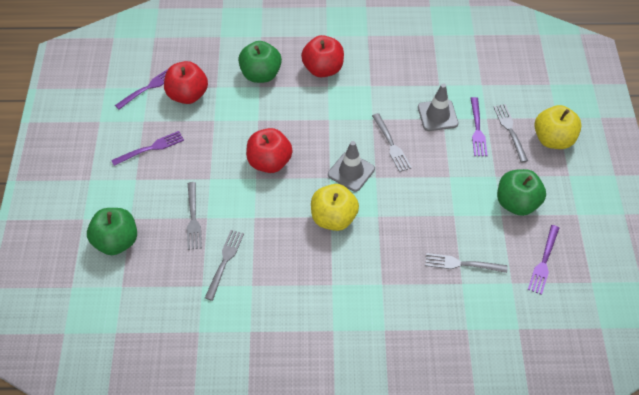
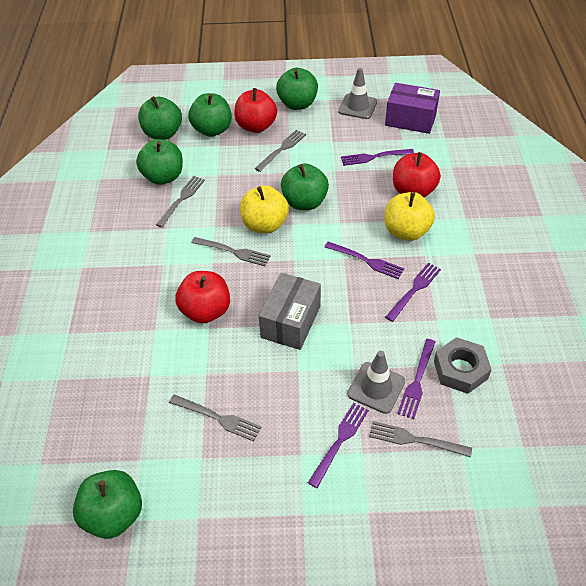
green apple: 3 -> 6
grey box: 0 -> 1
grey nut: 0 -> 1
purple box: 0 -> 1
purple fork: 4 -> 5

